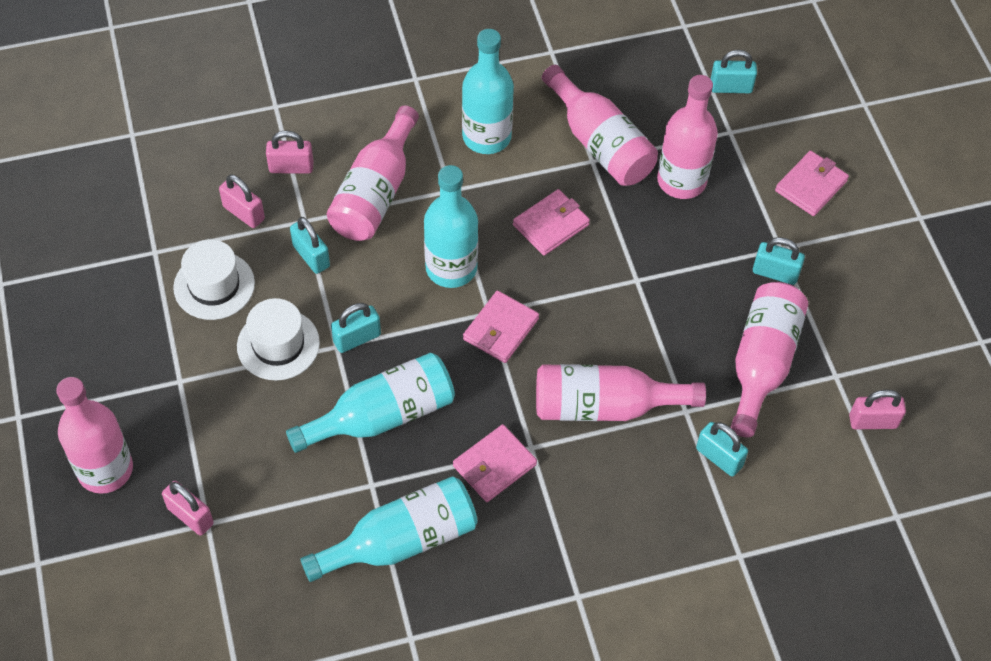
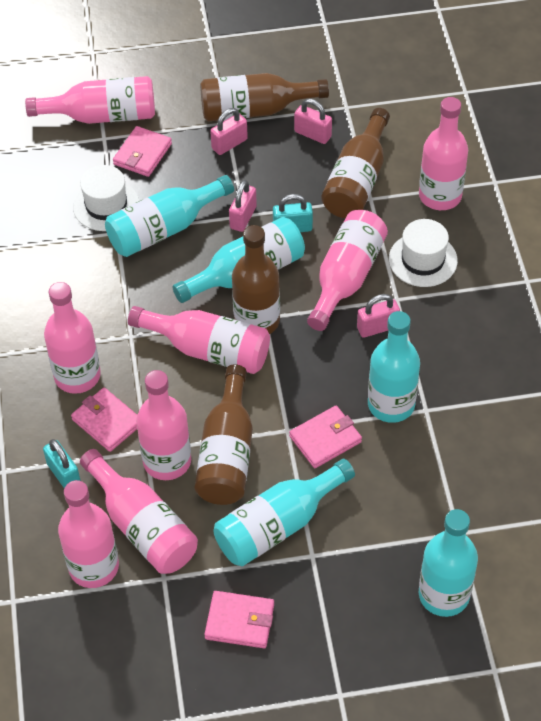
brown bottle: 0 -> 4
pink bottle: 6 -> 8
turquoise bottle: 4 -> 5
turquoise padlock: 5 -> 2

